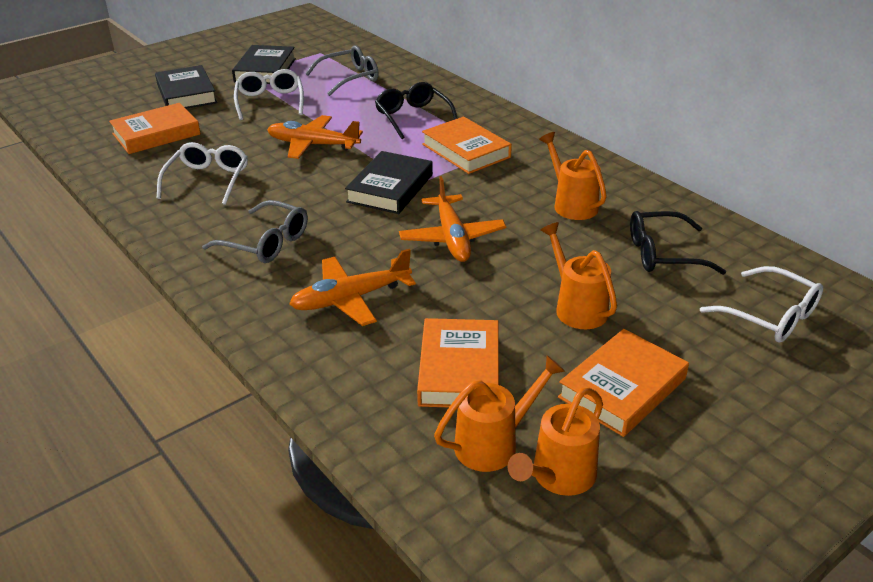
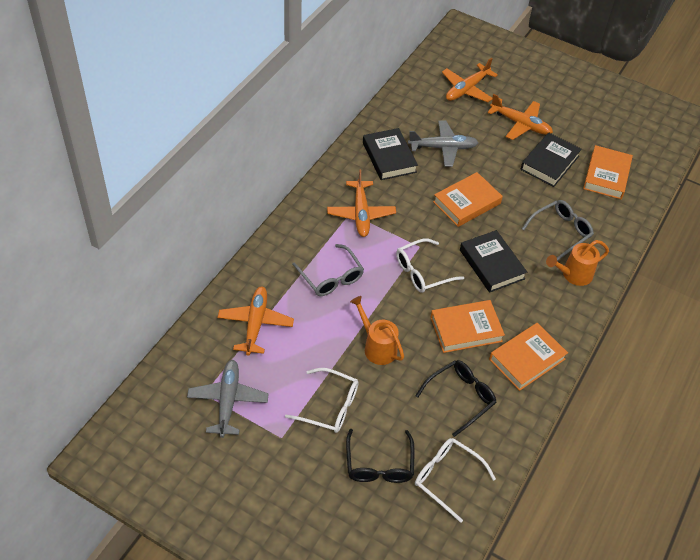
grey plane: 0 -> 2
orange plane: 3 -> 4
orange watering can: 4 -> 2

